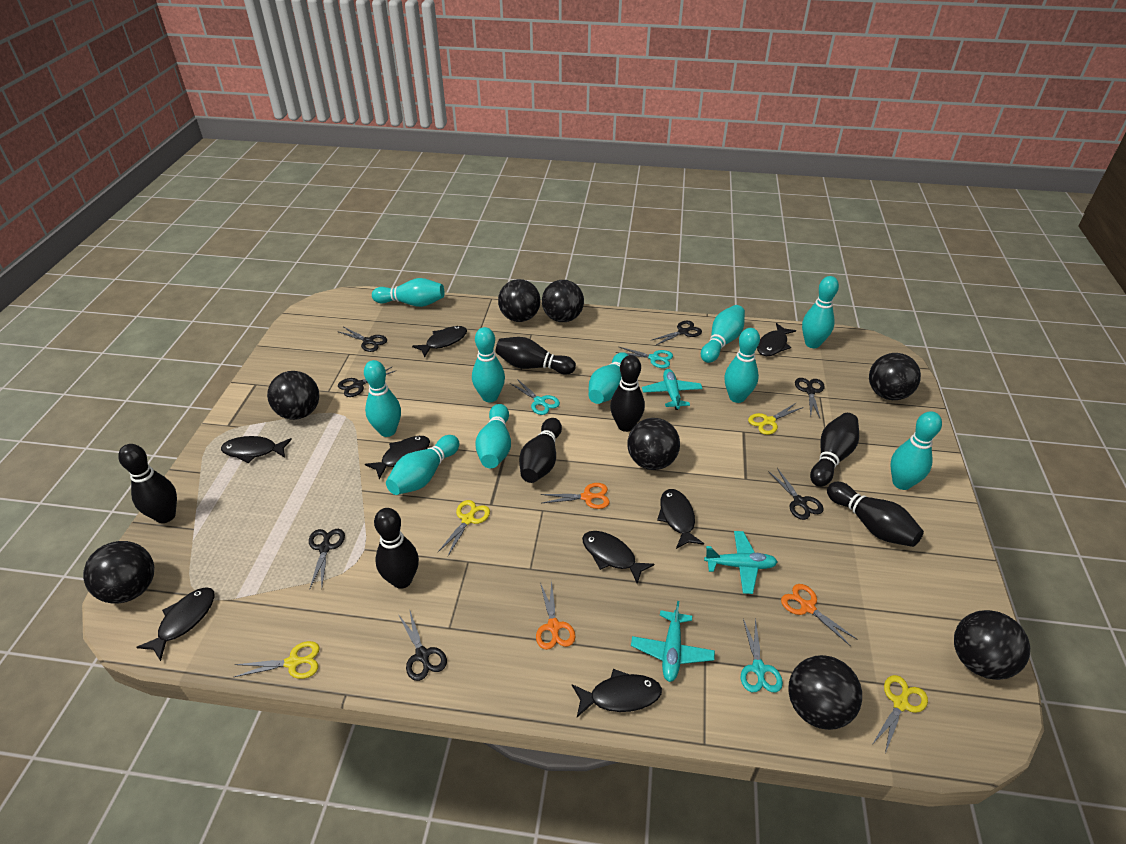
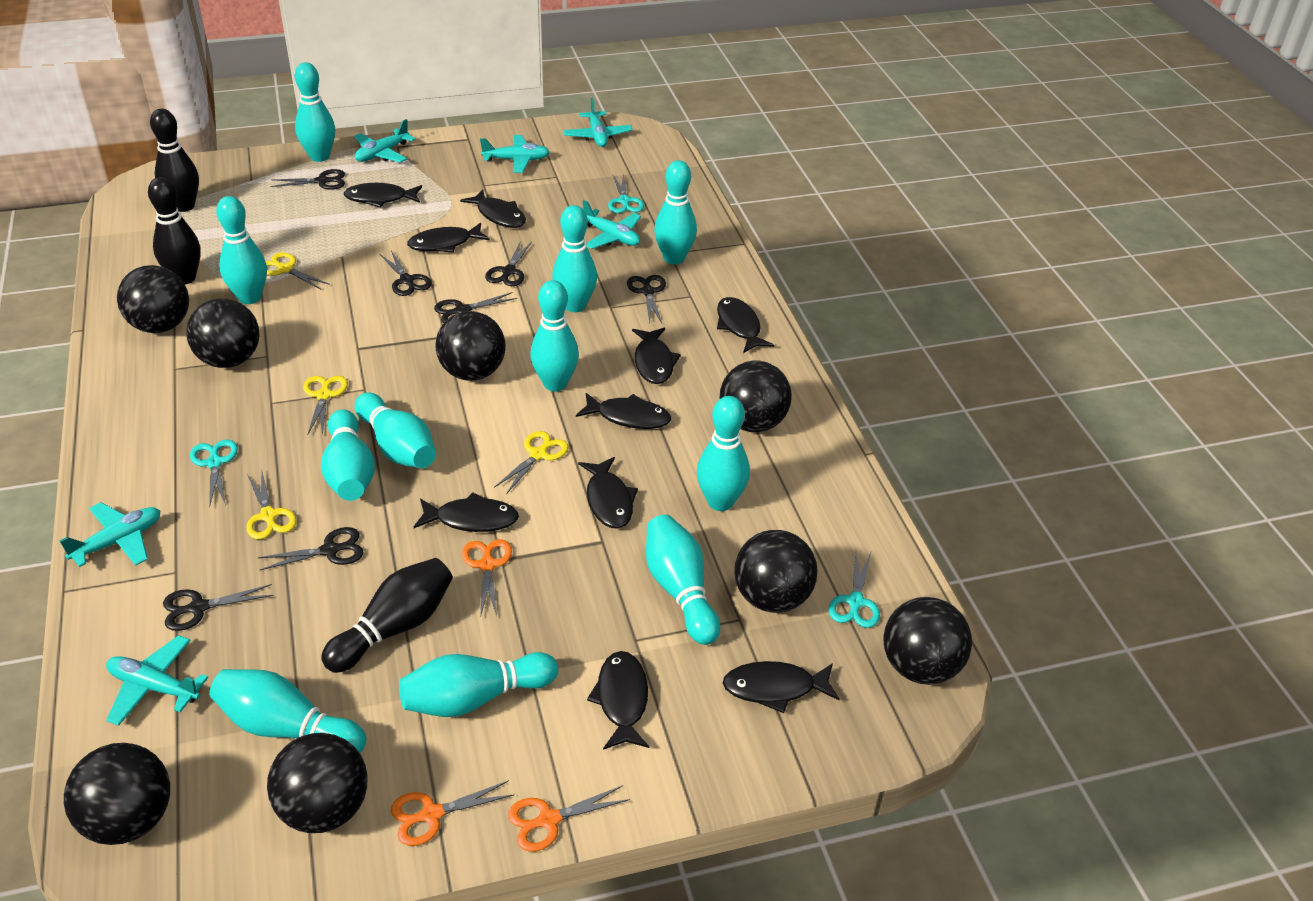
black bowling pin: 7 -> 3
black fish: 8 -> 10
turquoise bowling pin: 10 -> 11
turquoise plane: 3 -> 6

